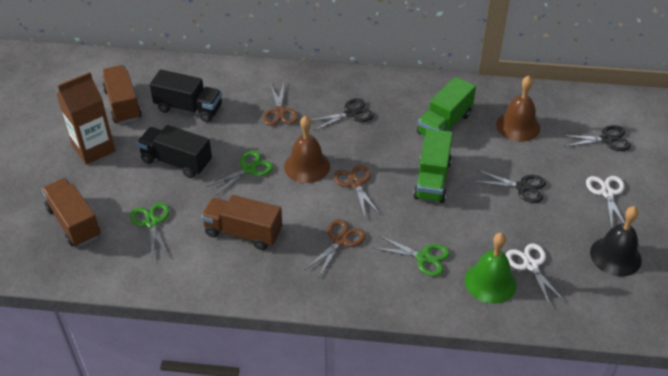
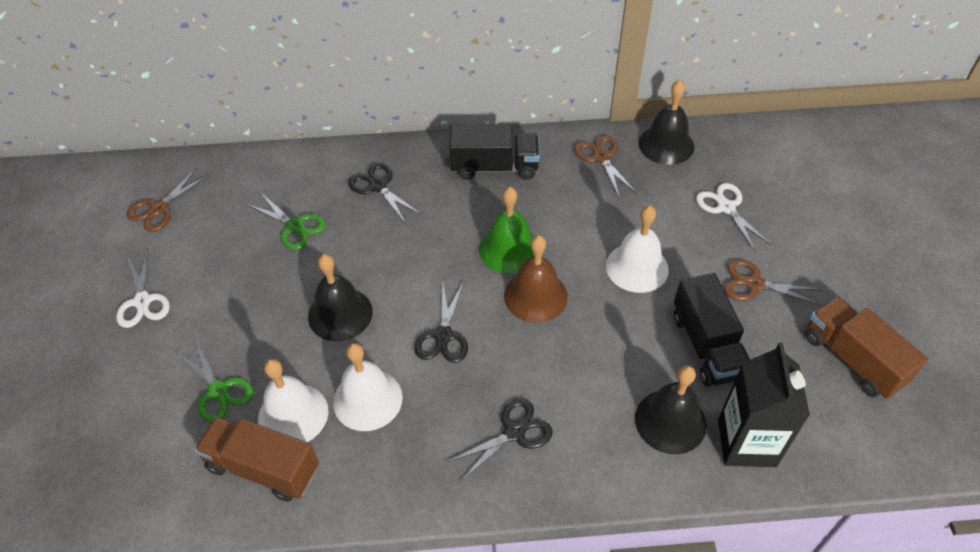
black bell: 1 -> 3
black carton: 0 -> 1
brown bell: 2 -> 1
brown carton: 1 -> 0
brown truck: 3 -> 2
green scissors: 3 -> 2
green truck: 2 -> 0
white bell: 0 -> 3

